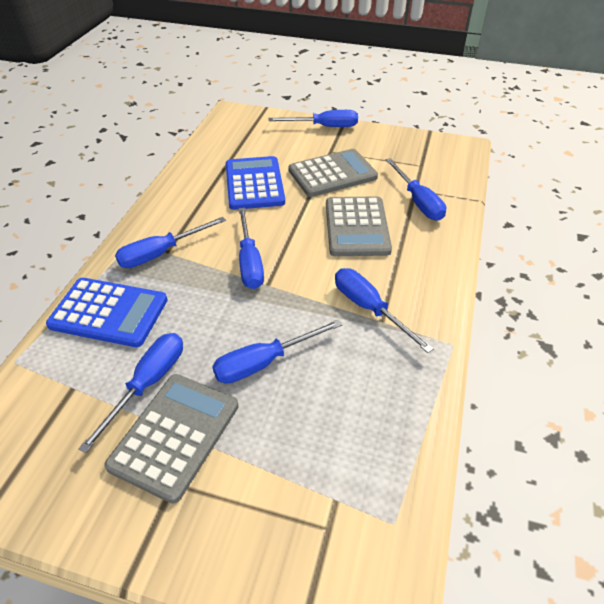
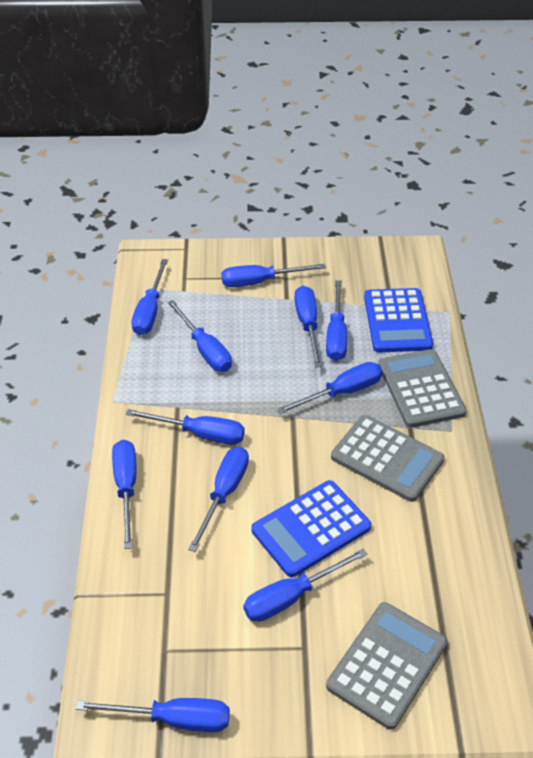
blue screwdriver: 7 -> 11

